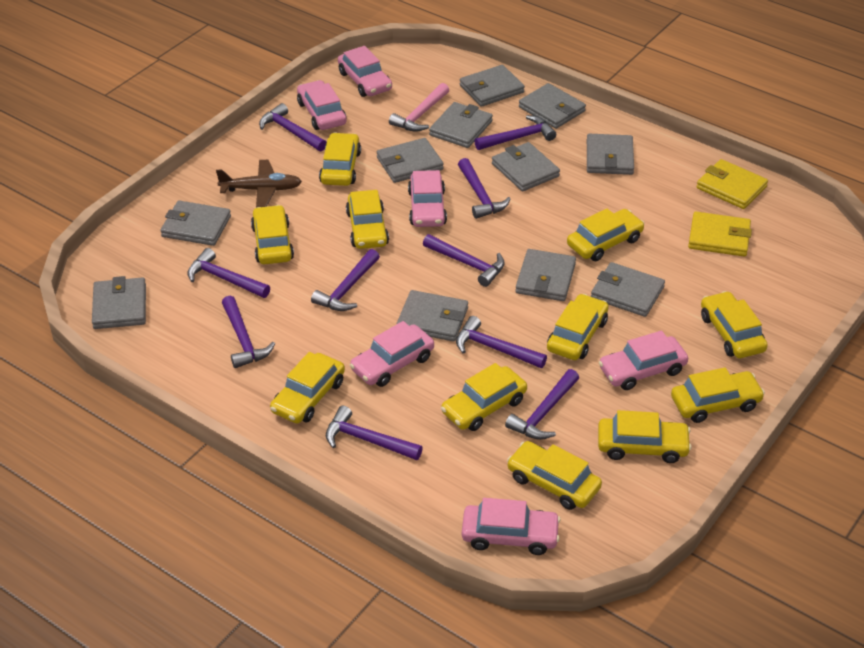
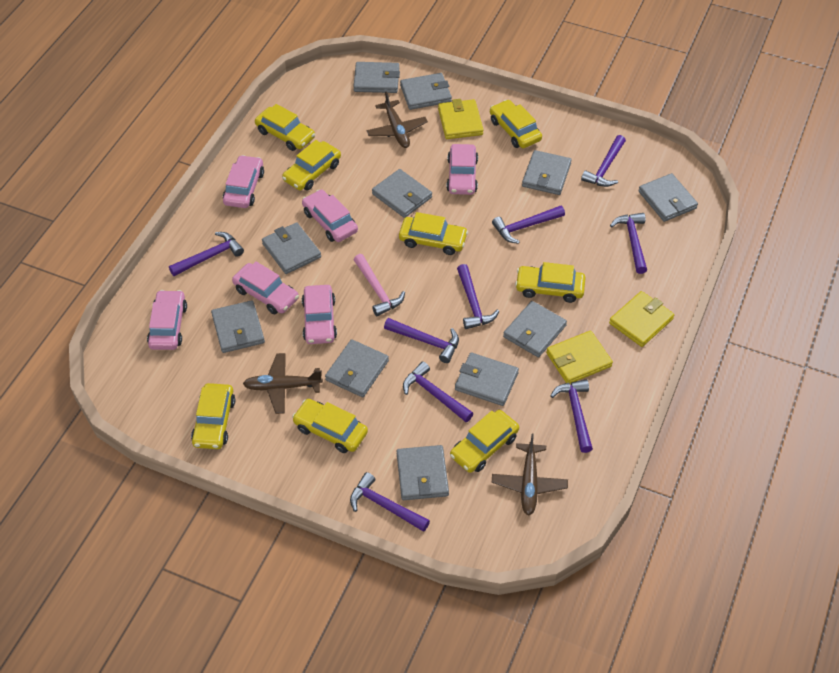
brown plane: 1 -> 3
purple hammer: 10 -> 9
yellow car: 11 -> 8
yellow wallet: 2 -> 3

